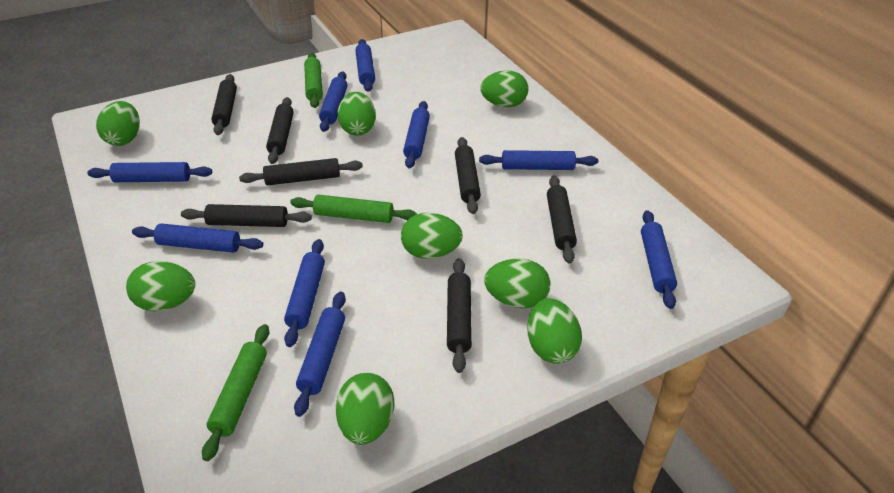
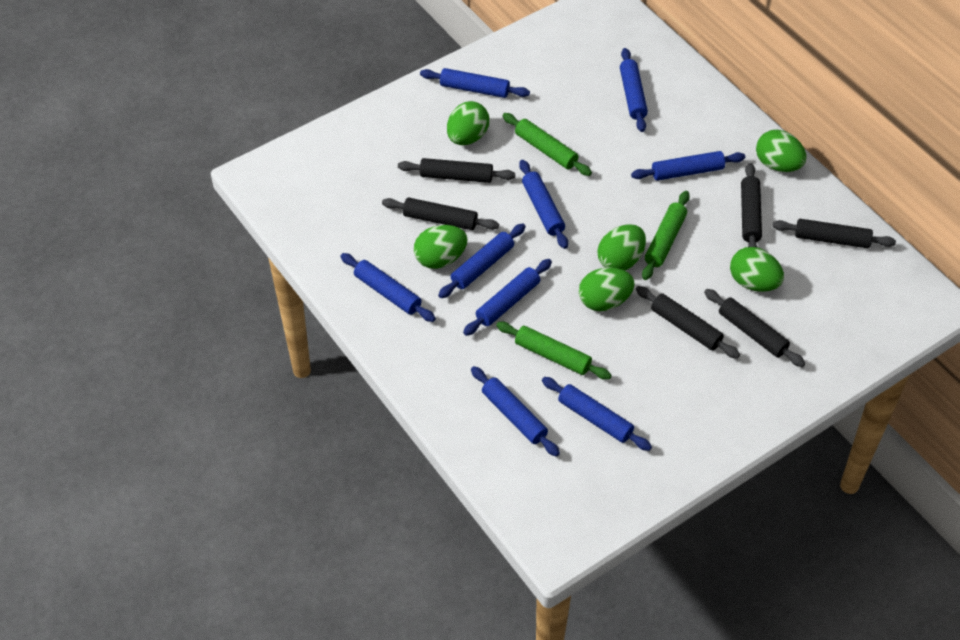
black rolling pin: 7 -> 6
green egg: 8 -> 6

